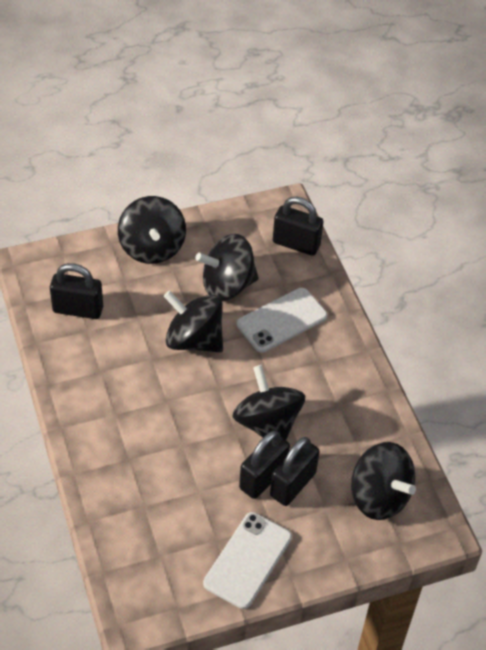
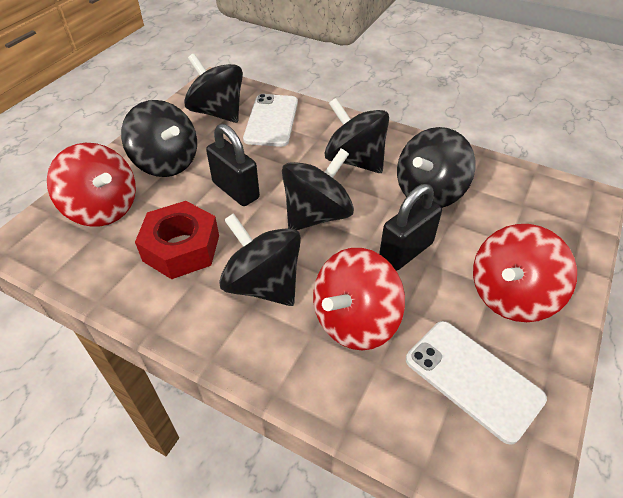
black padlock: 4 -> 2
black spinning top: 5 -> 6
red nut: 0 -> 1
red spinning top: 0 -> 3

